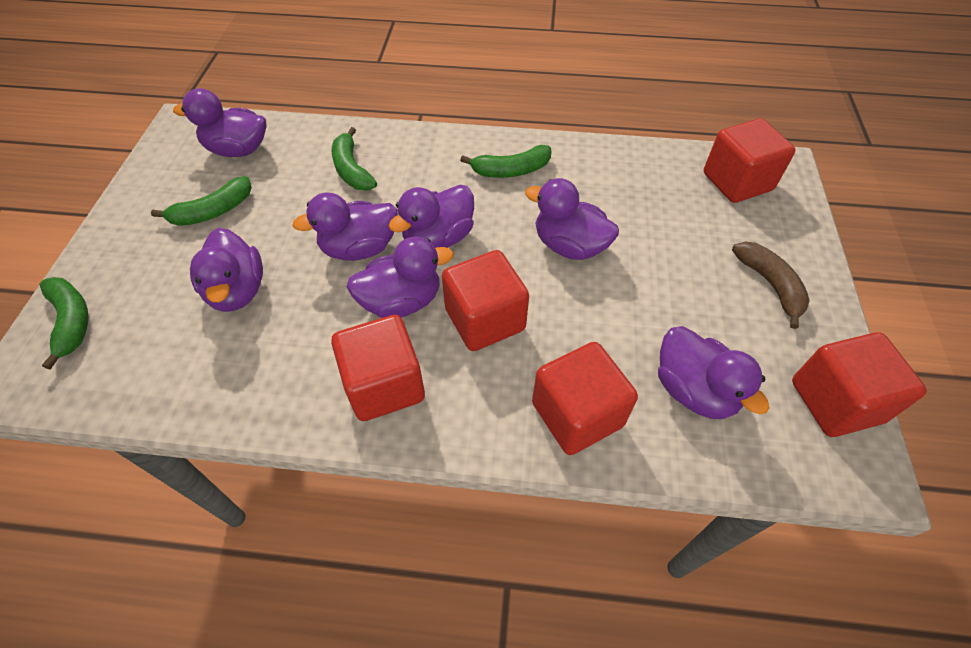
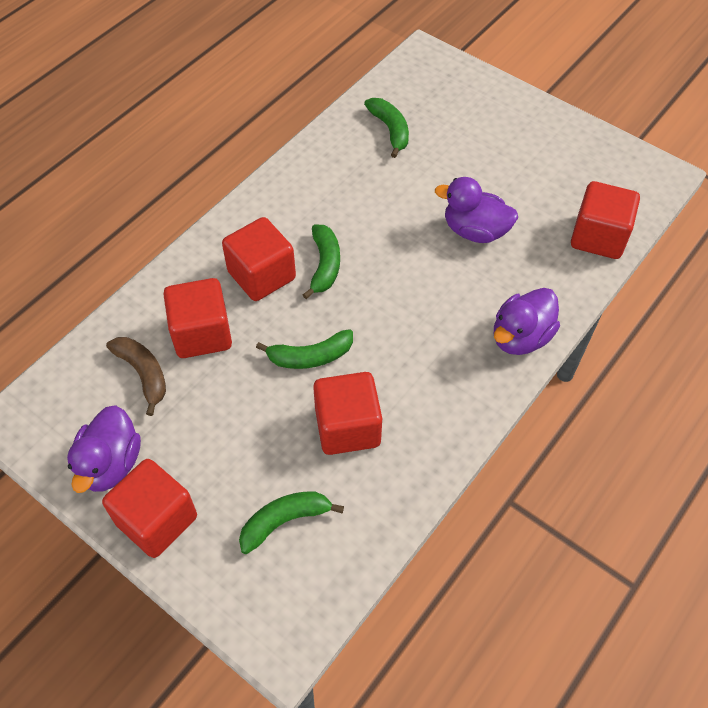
purple duck: 7 -> 3

